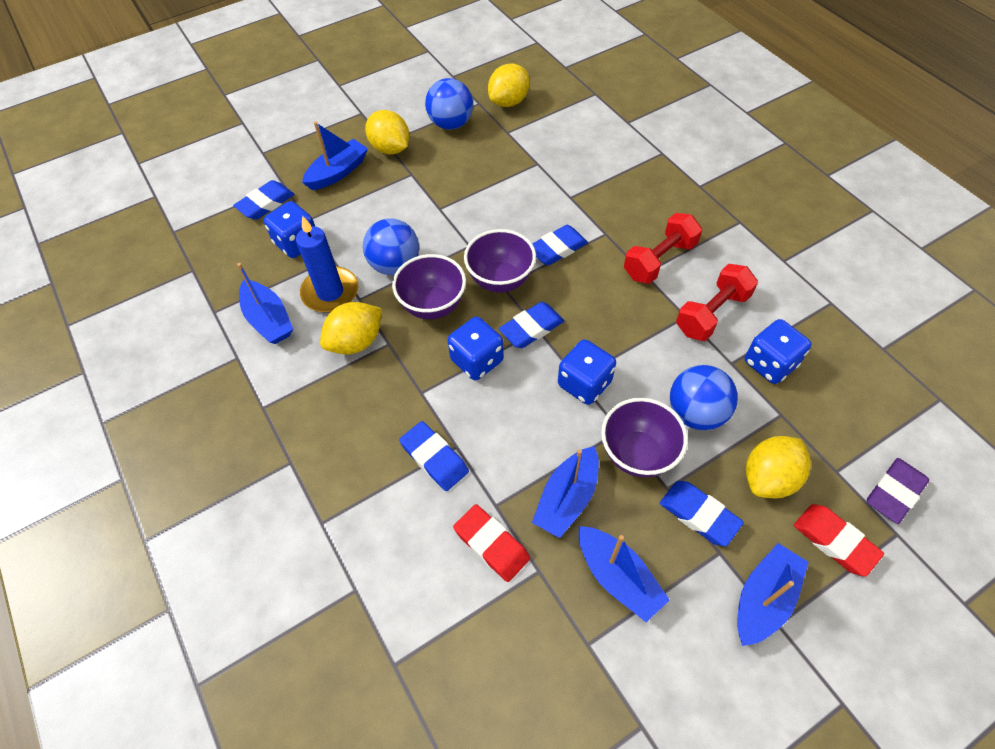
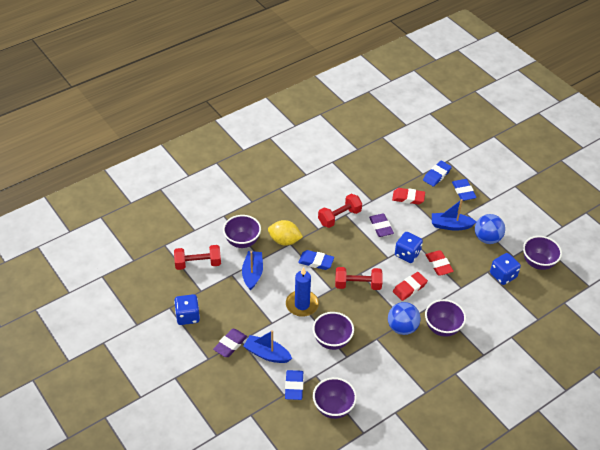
blue ball: 3 -> 2
blue boat: 5 -> 3
blue dice: 4 -> 3
blue eraser: 5 -> 4
purple bowl: 3 -> 5
purple eraser: 1 -> 2
red dumbbell: 2 -> 3
red eraser: 2 -> 3
yellow lemon: 4 -> 1

